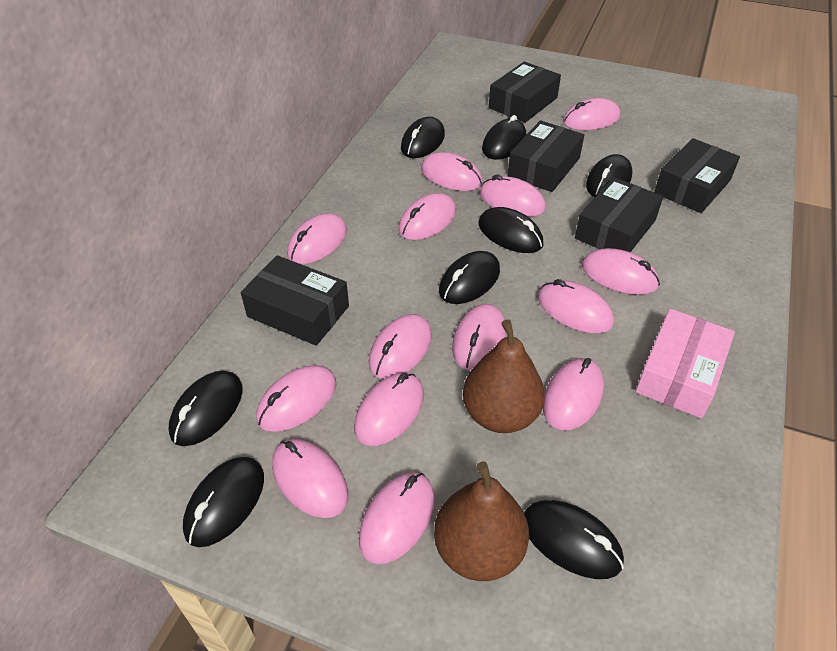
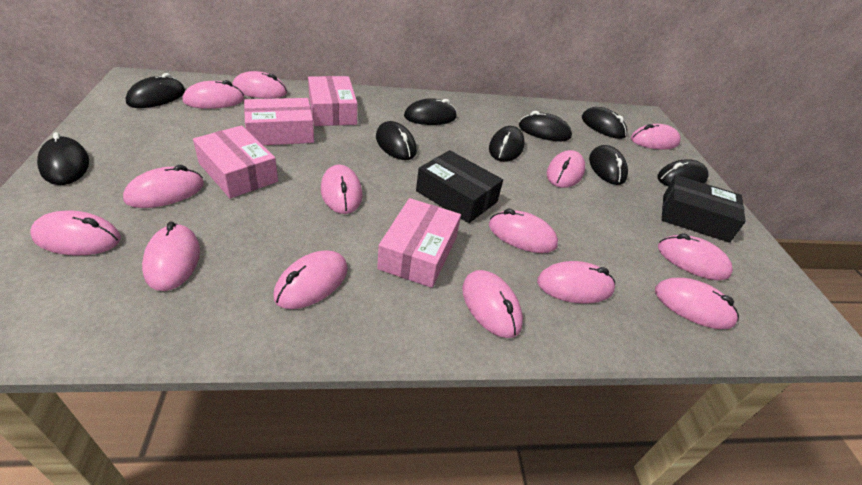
black box: 5 -> 2
black mouse: 8 -> 9
brown pear: 2 -> 0
pink box: 1 -> 4

